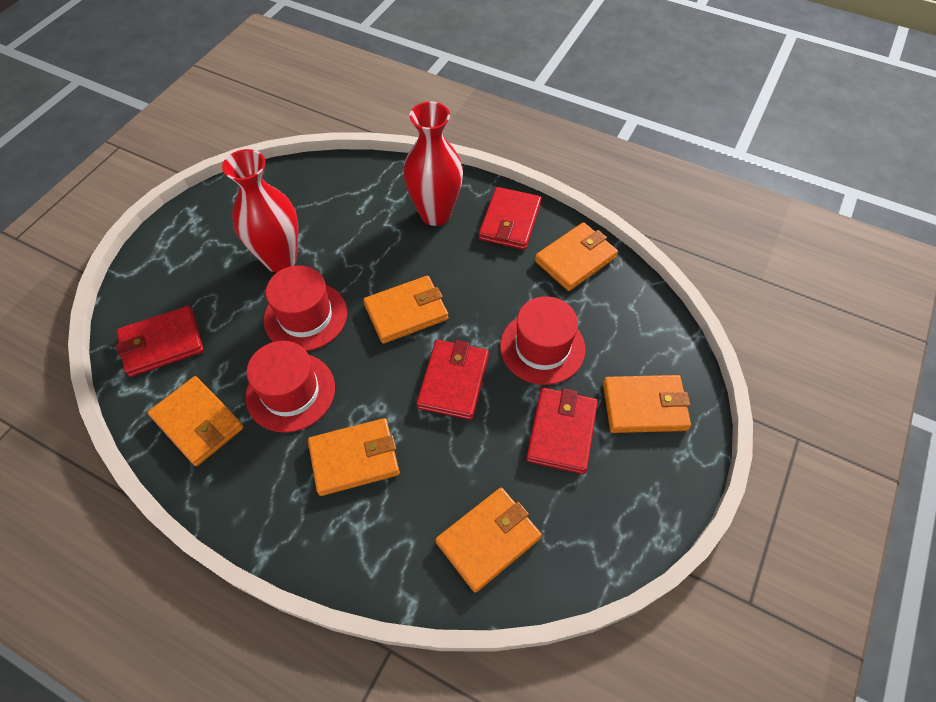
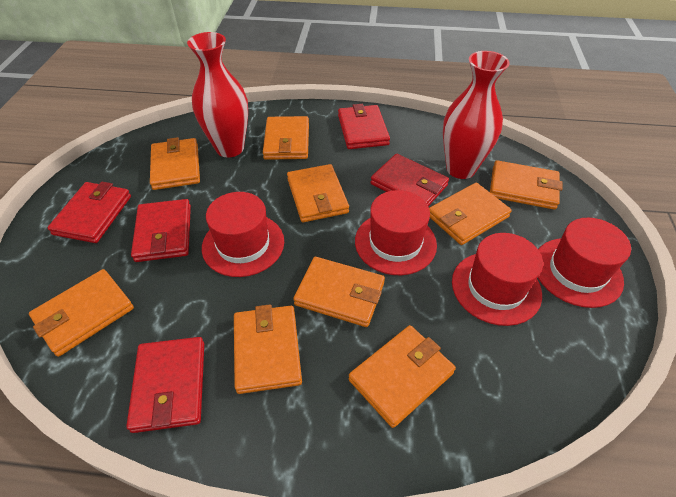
orange wallet: 6 -> 9
red hat: 3 -> 4
red wallet: 4 -> 5

